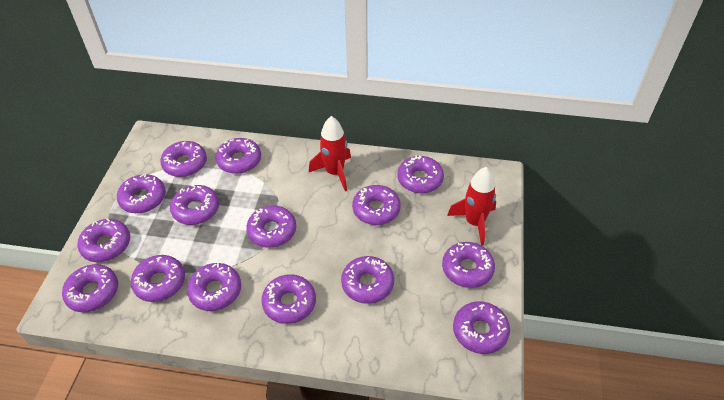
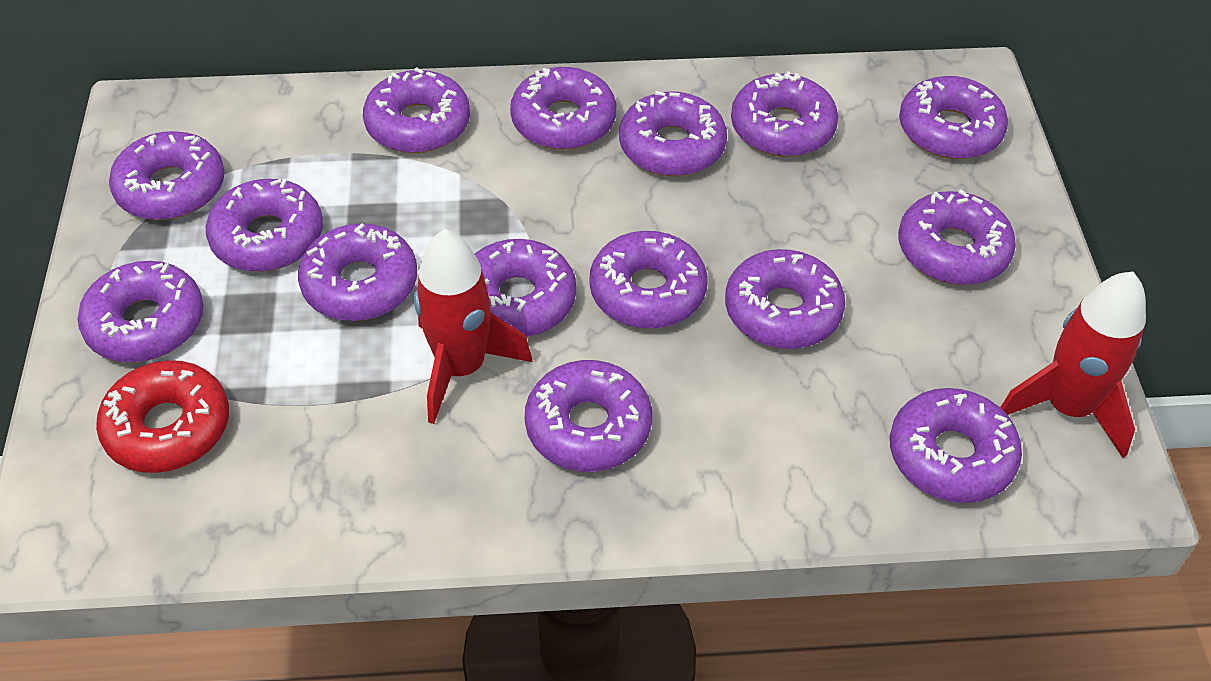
red donut: 0 -> 1

